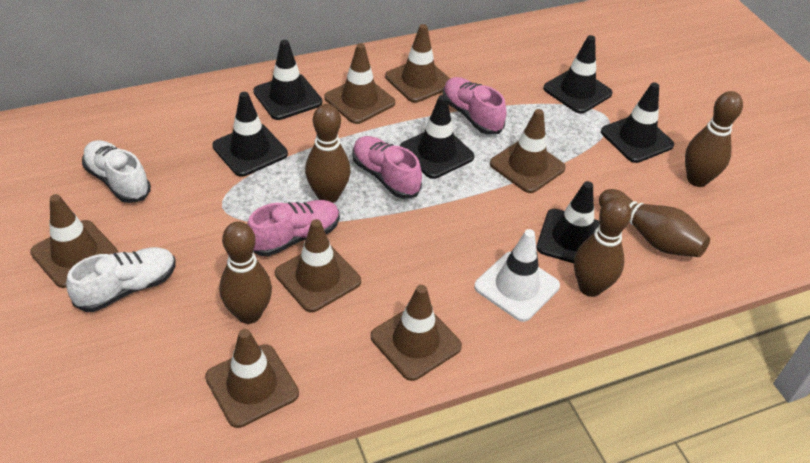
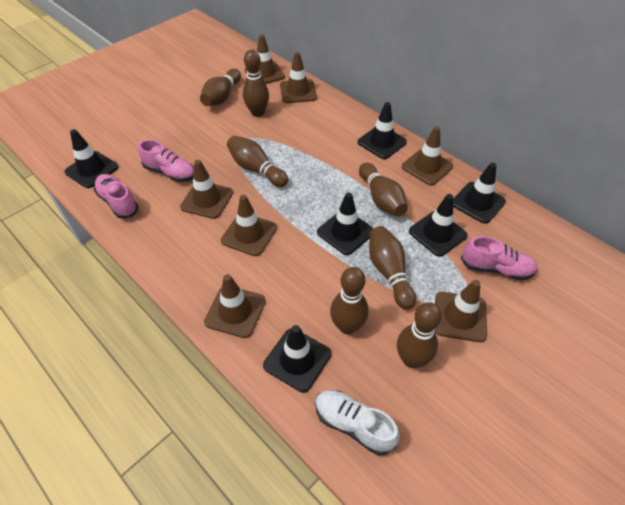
brown bowling pin: 5 -> 7
white shoe: 2 -> 1
white traffic cone: 1 -> 0

